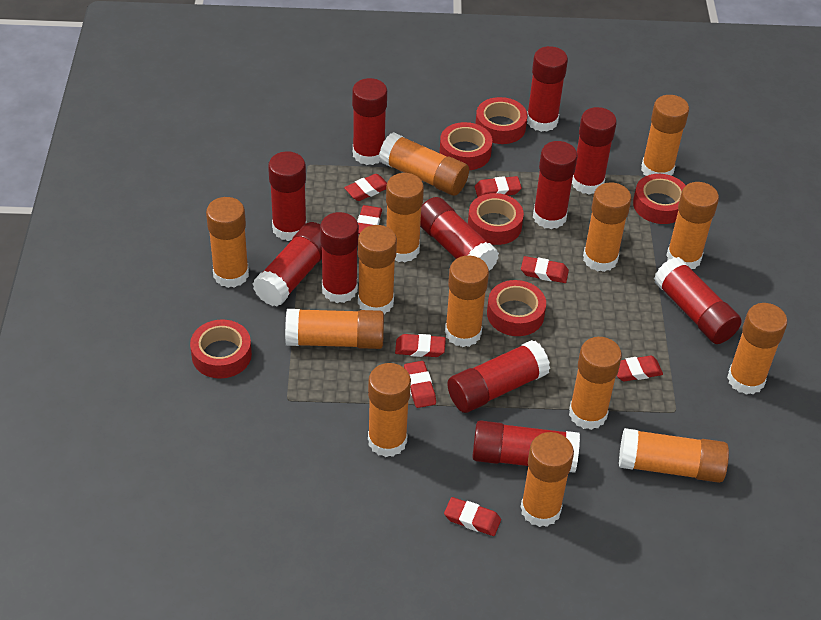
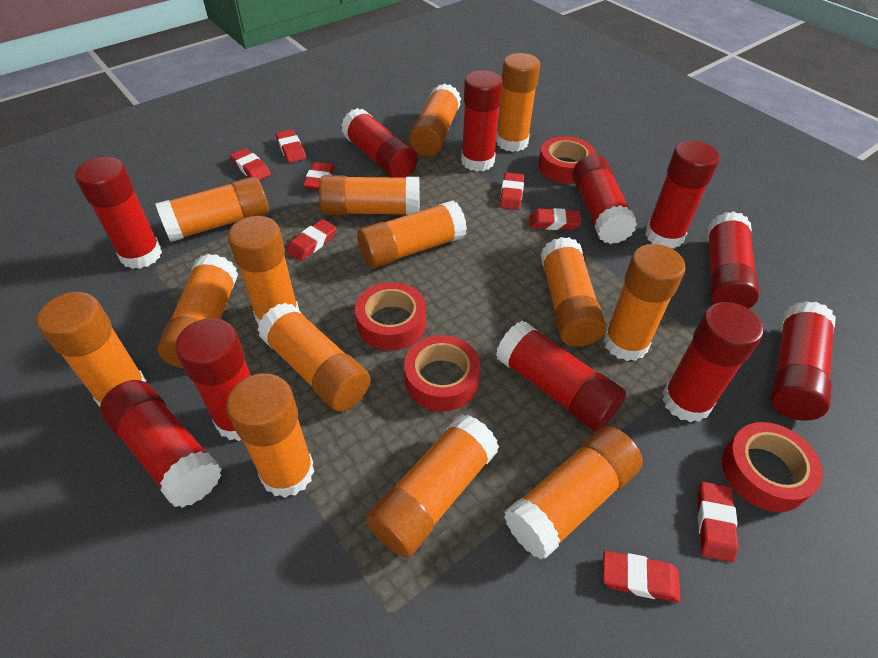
red tape: 6 -> 4

